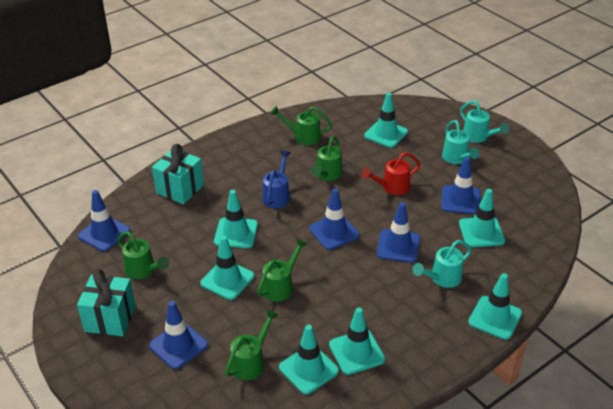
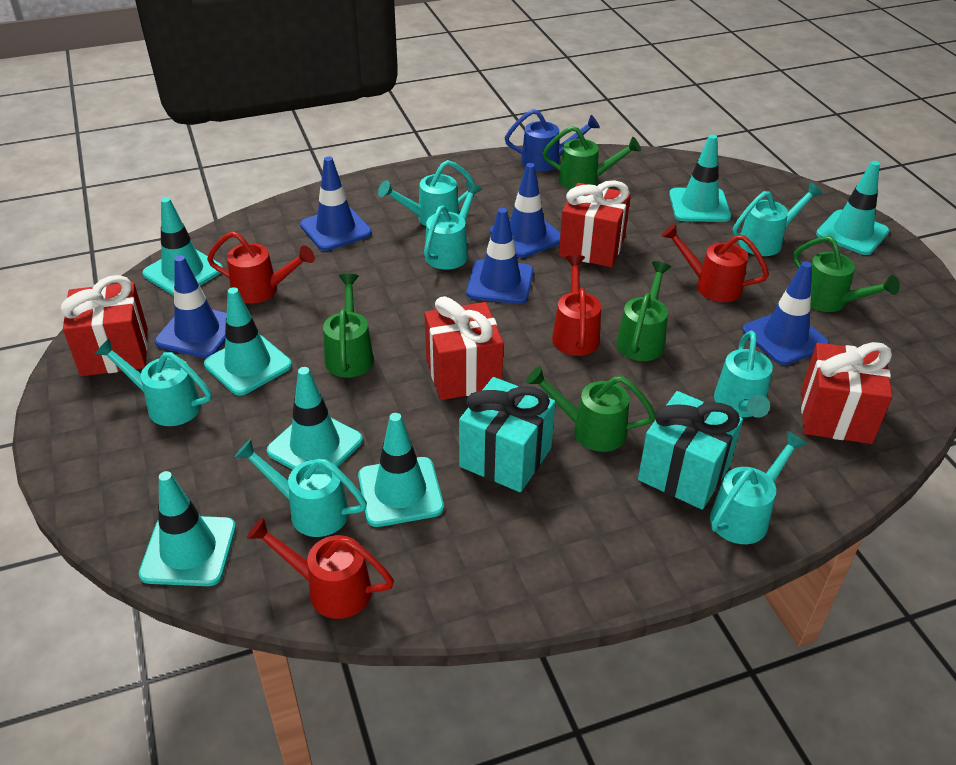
red gift: 0 -> 4
red watering can: 1 -> 4
turquoise watering can: 3 -> 7

